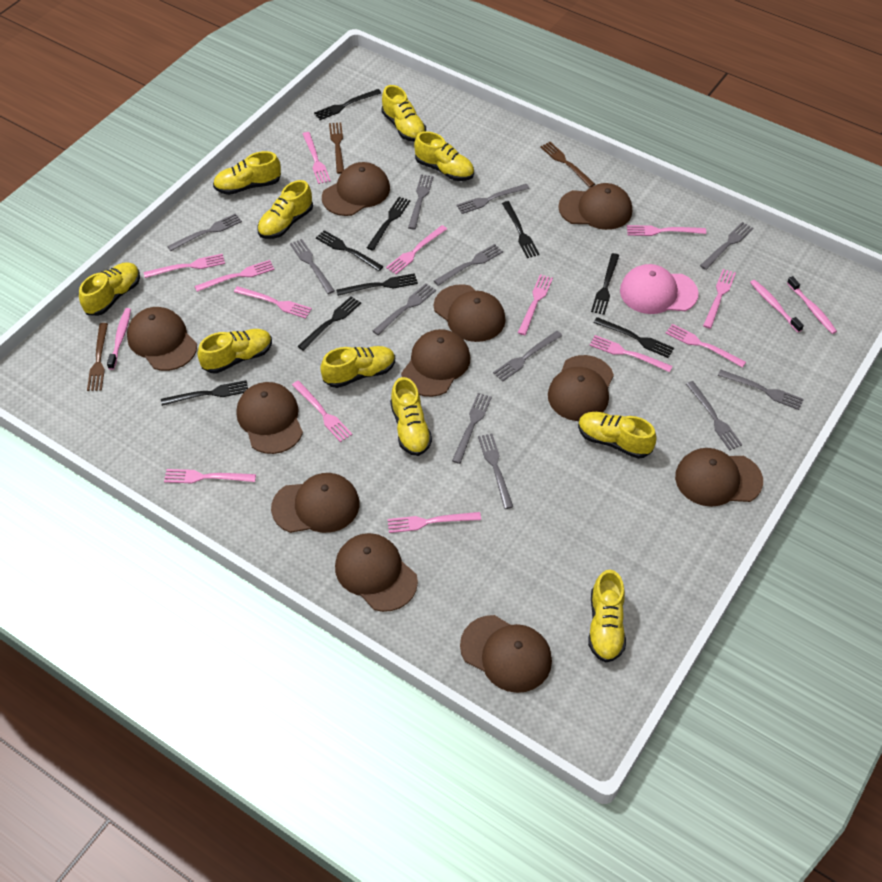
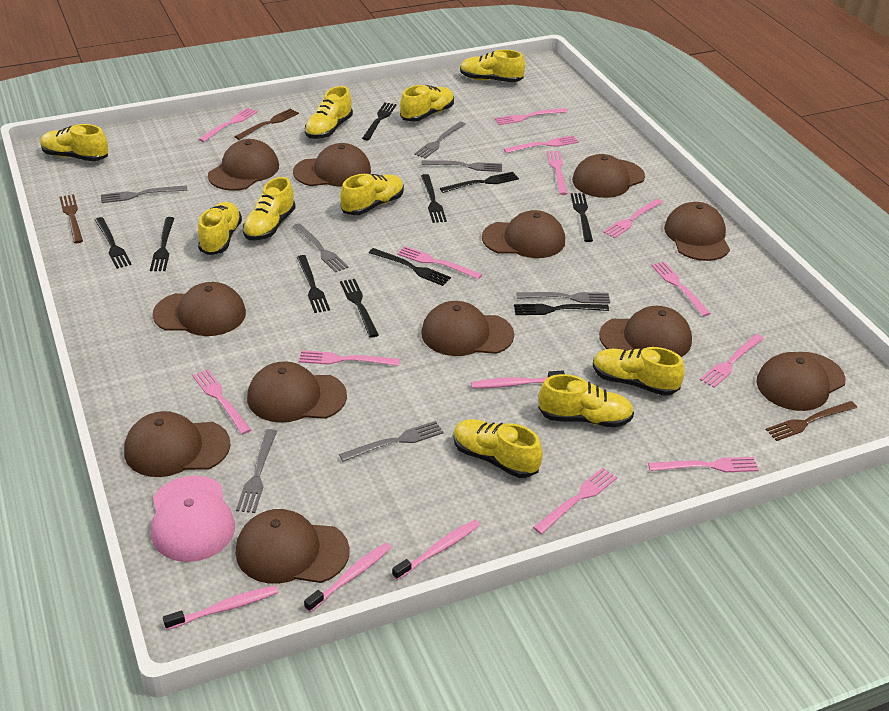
black fork: 9 -> 10
brown cap: 11 -> 12
grey fork: 12 -> 7
pink fork: 13 -> 12
pink toothbrush: 3 -> 4

